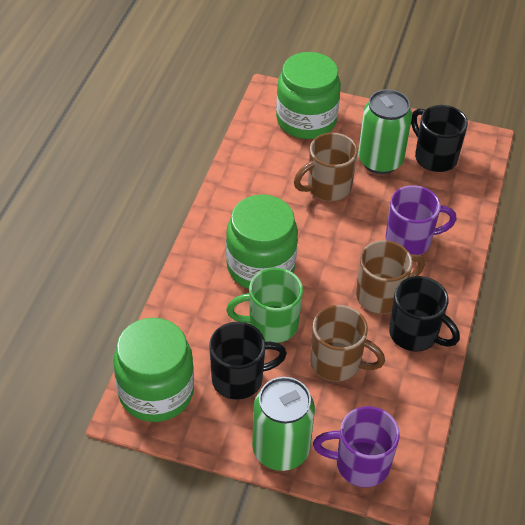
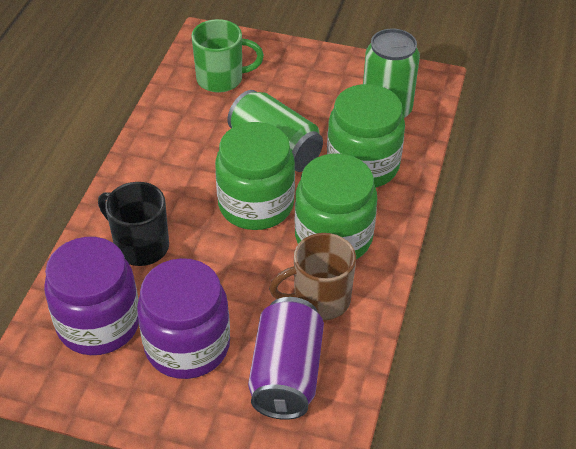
black mug: 3 -> 1
brown mug: 3 -> 1
purple can: 0 -> 1
purple jar: 0 -> 2
purple mug: 2 -> 0

